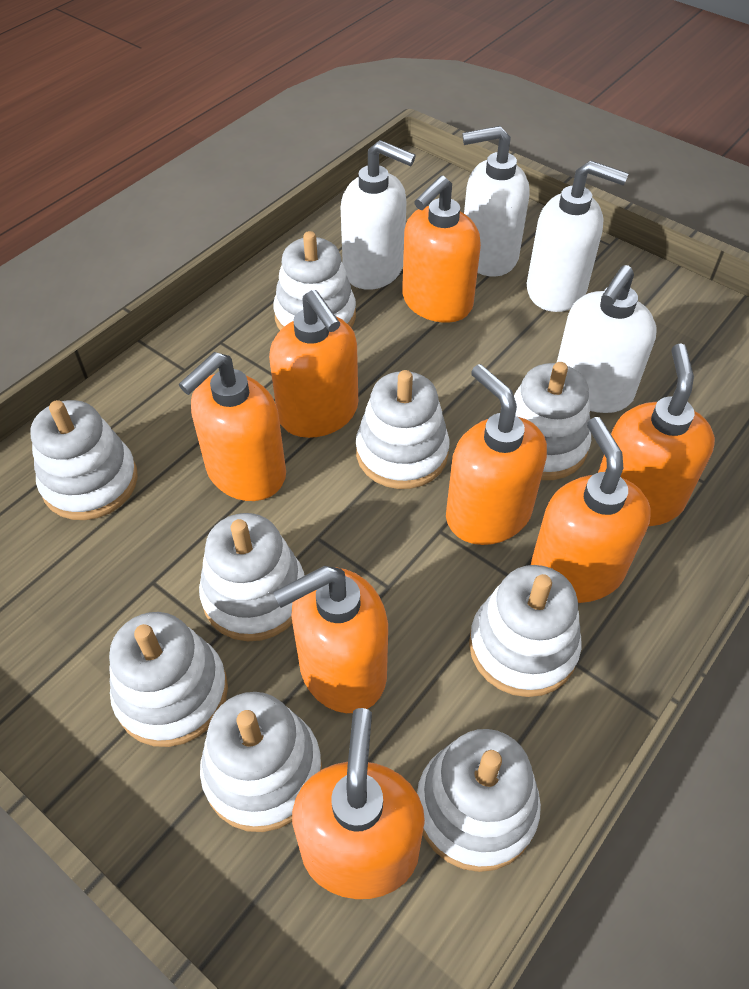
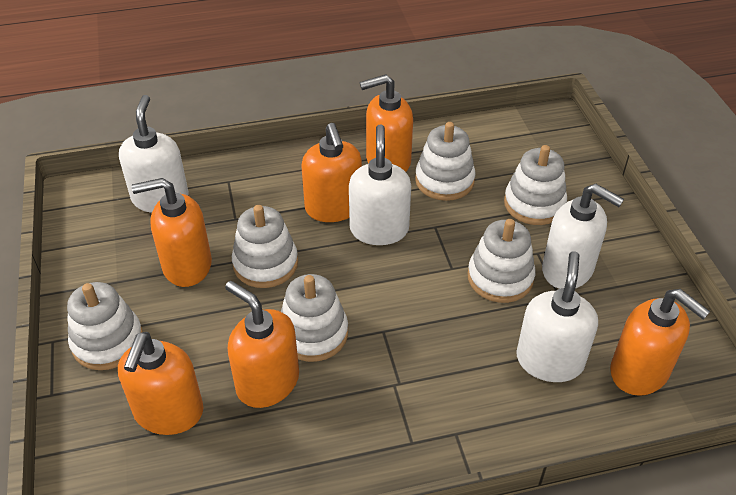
orange soap dispenser: 8 -> 6
white stacking toy: 9 -> 6

